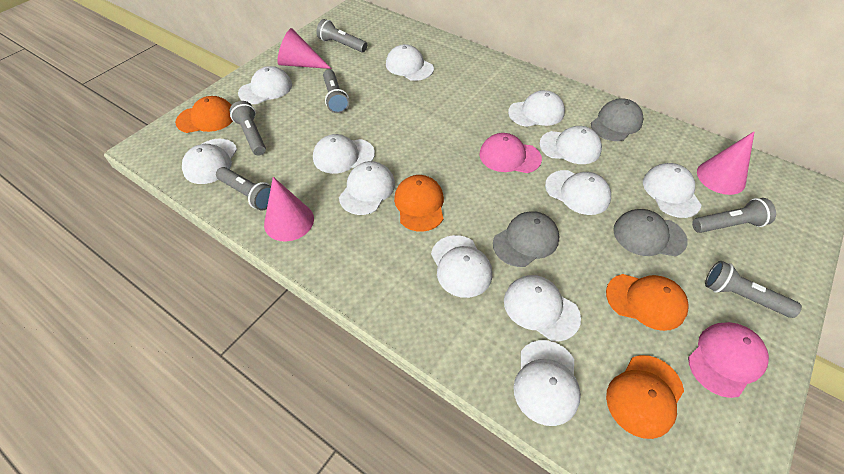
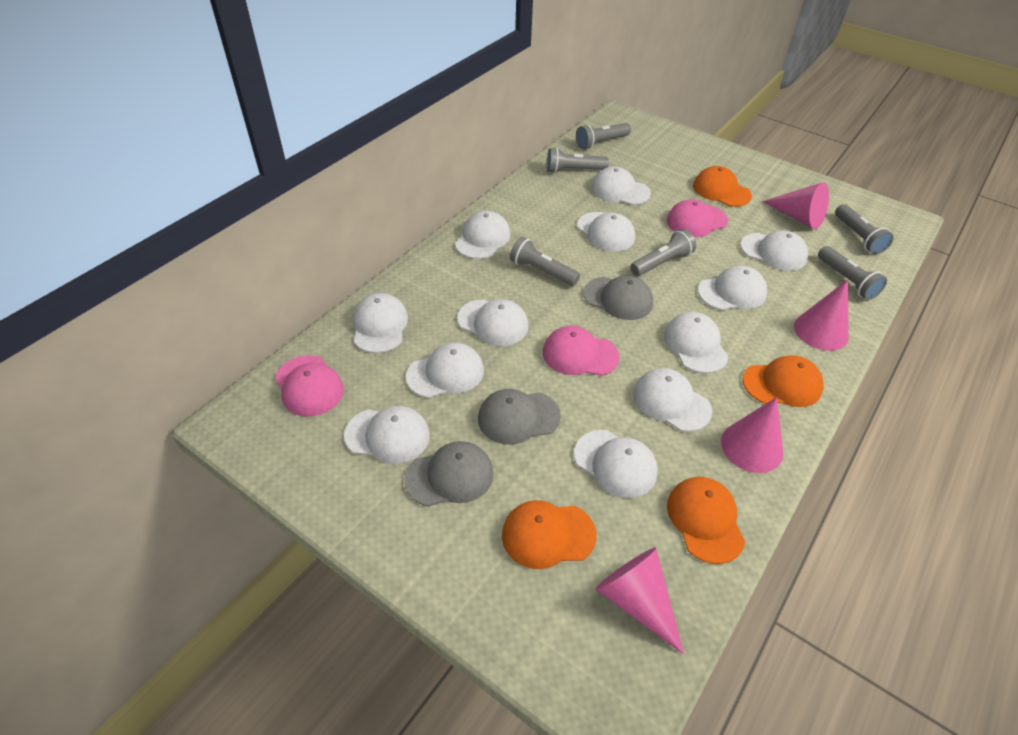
pink cap: 2 -> 3
pink cone: 3 -> 4

